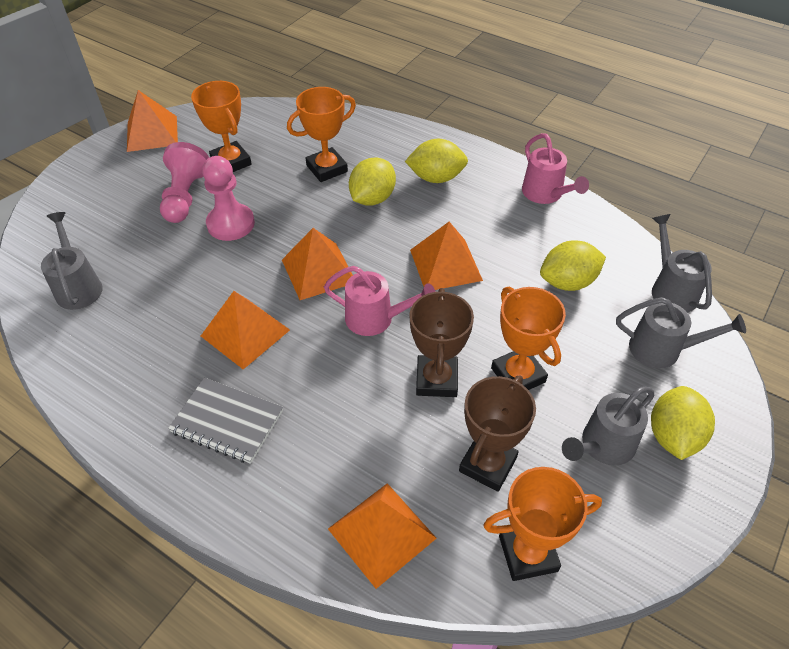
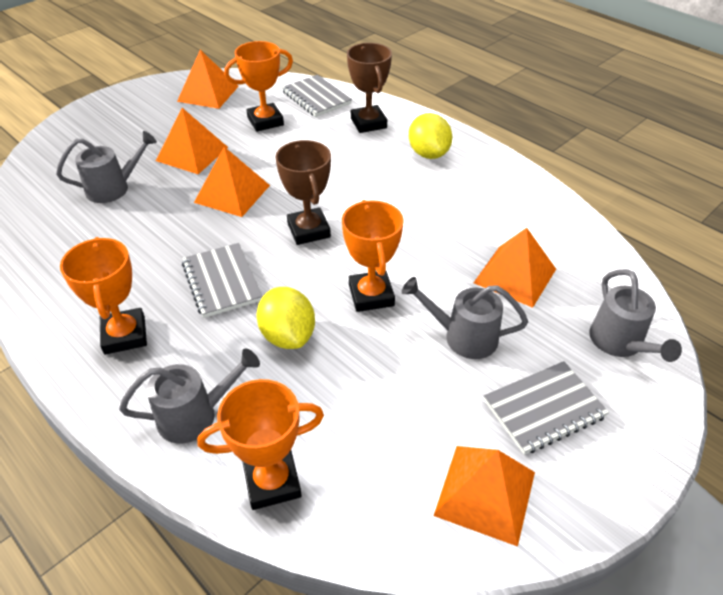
grey notebook: 1 -> 3
pink pawn: 2 -> 0
pink watering can: 2 -> 0
yellow lemon: 4 -> 2

